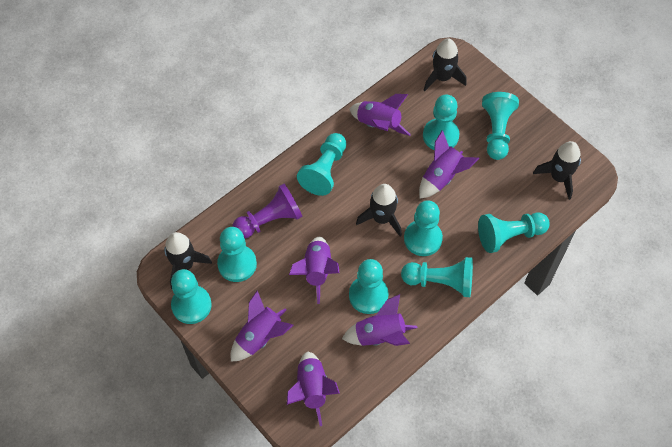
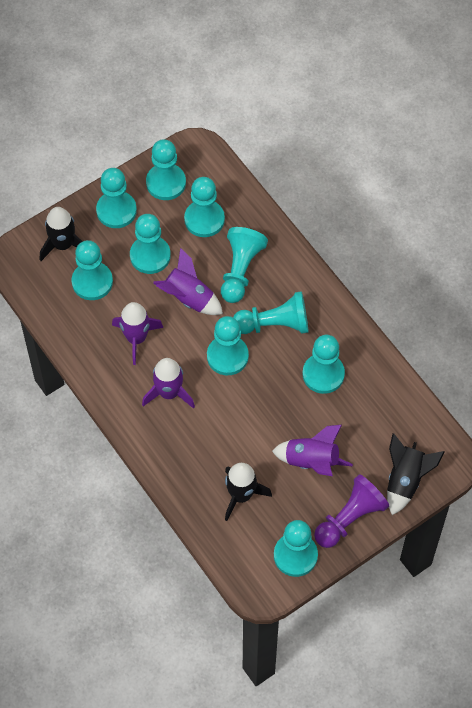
black rocket: 4 -> 3
purple rocket: 6 -> 4
turquoise pawn: 9 -> 10

